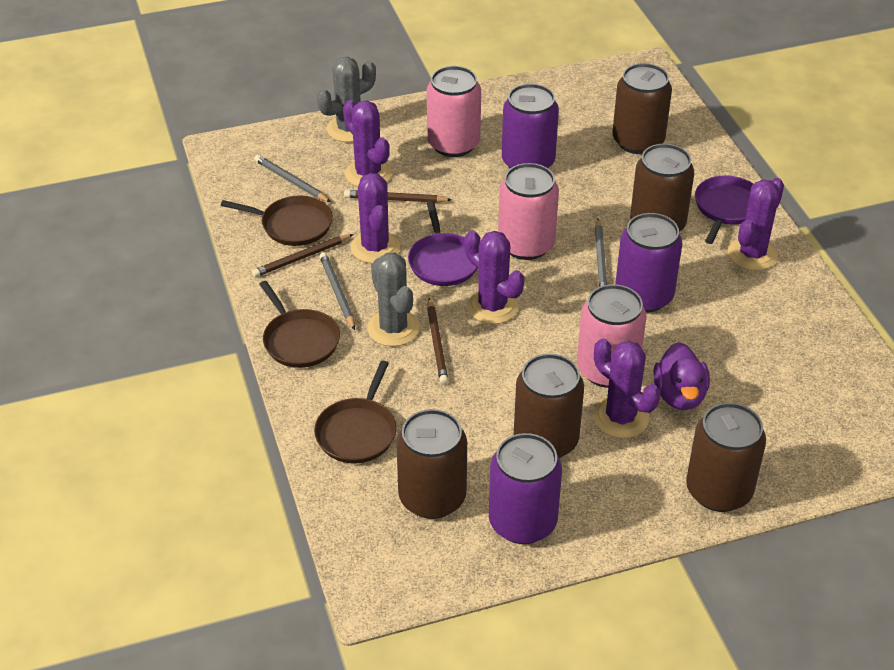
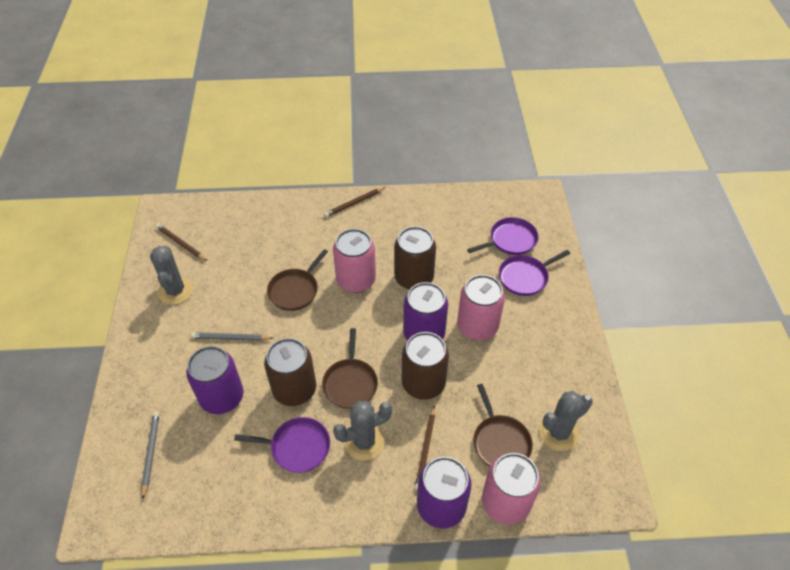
brown can: 5 -> 3
grey cactus: 2 -> 3
grey pencil: 3 -> 2
purple cactus: 5 -> 0
purple duck: 1 -> 0
purple pan: 2 -> 3

